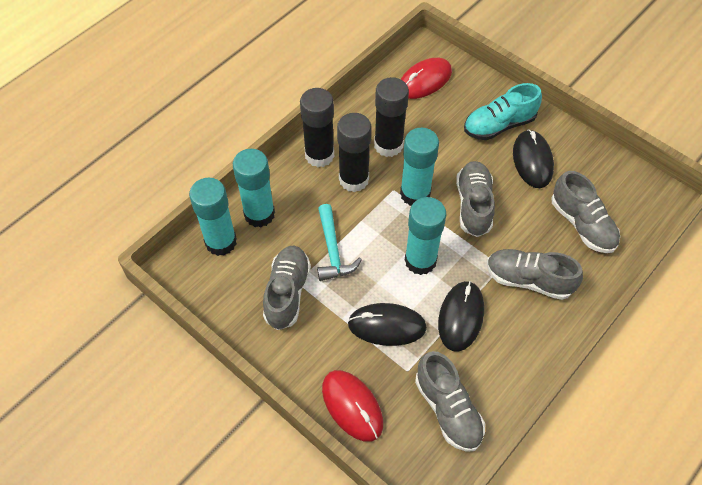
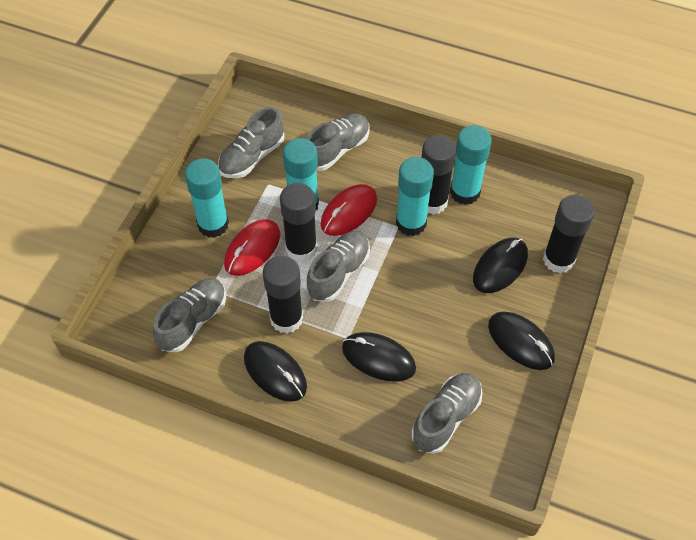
black glue stick: 3 -> 4
black mouse: 3 -> 4
turquoise hammer: 1 -> 0
turquoise shoe: 1 -> 0

